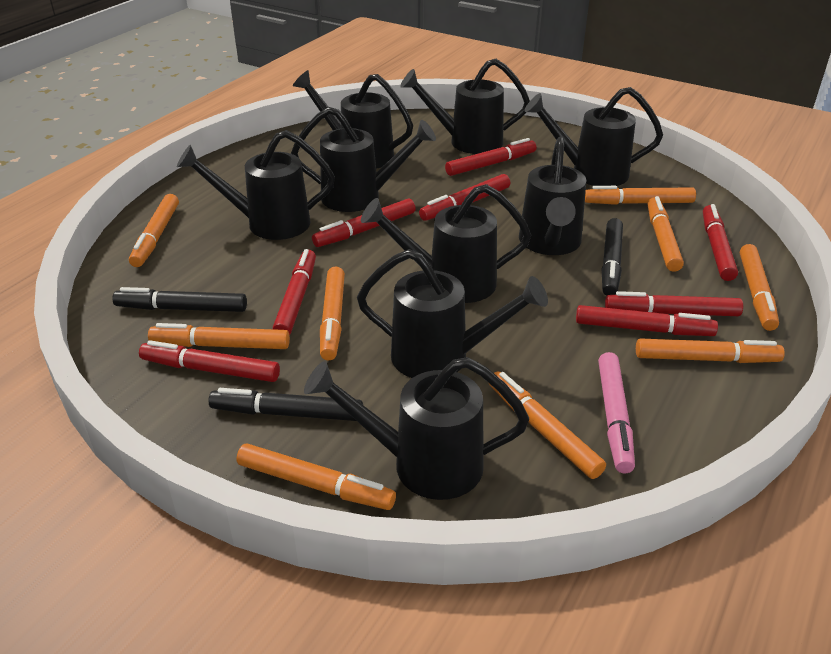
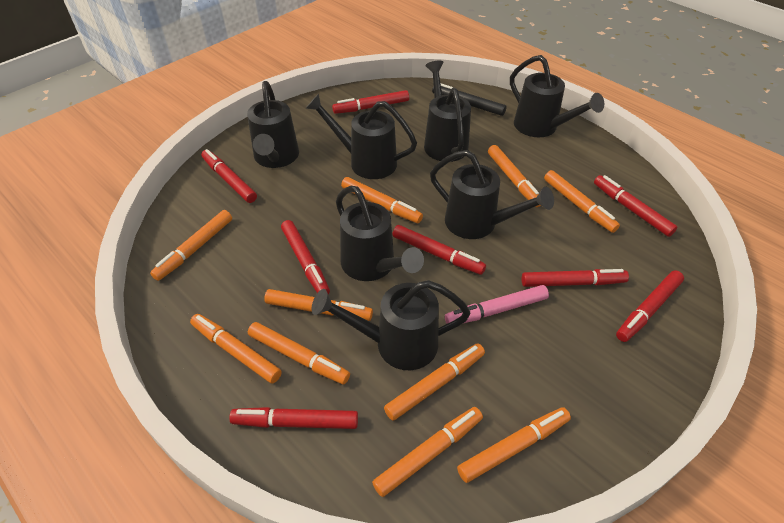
black marker: 3 -> 1
black watering can: 9 -> 7
orange marker: 9 -> 10

